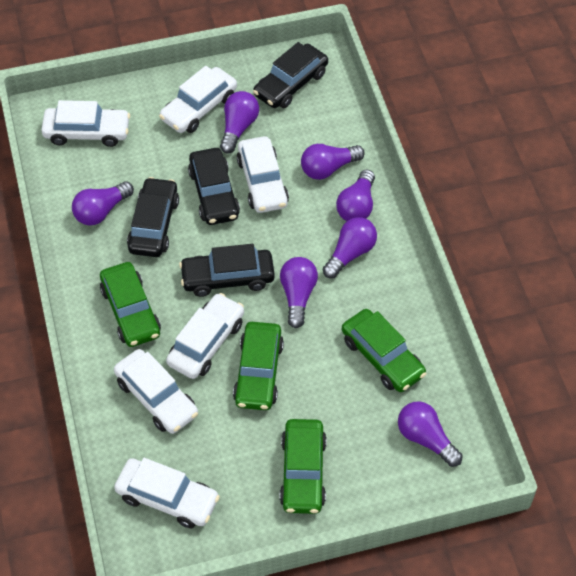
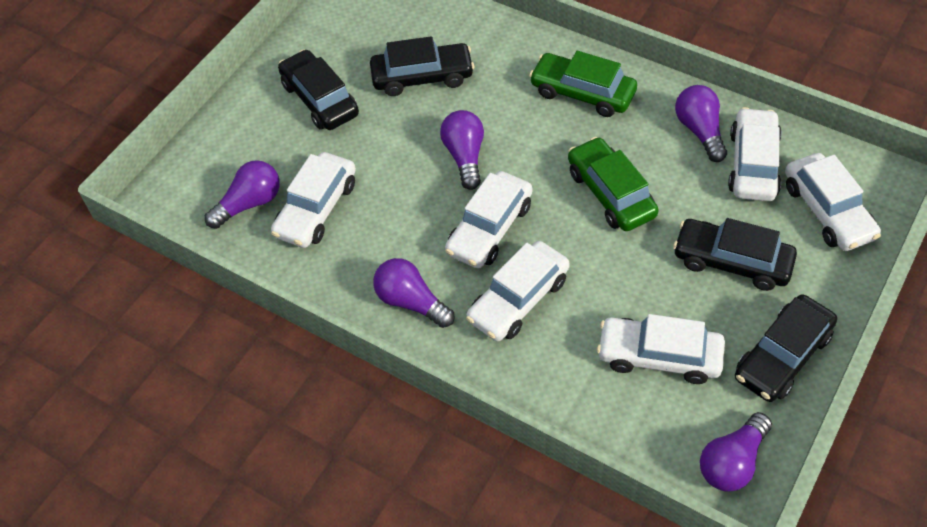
green car: 4 -> 2
purple light bulb: 7 -> 5

